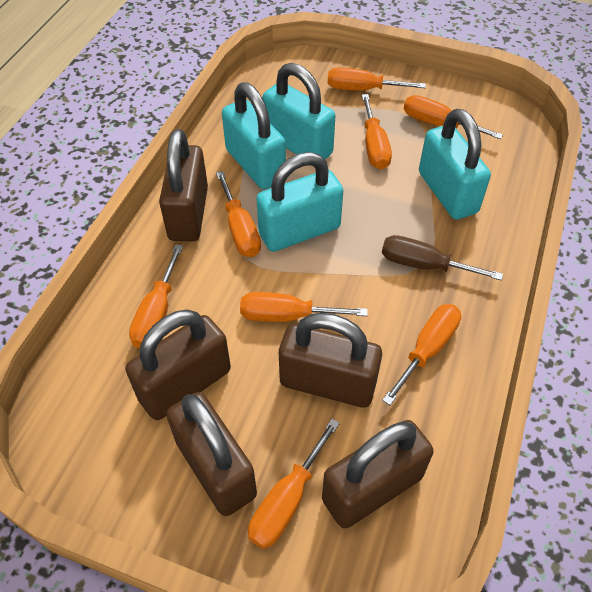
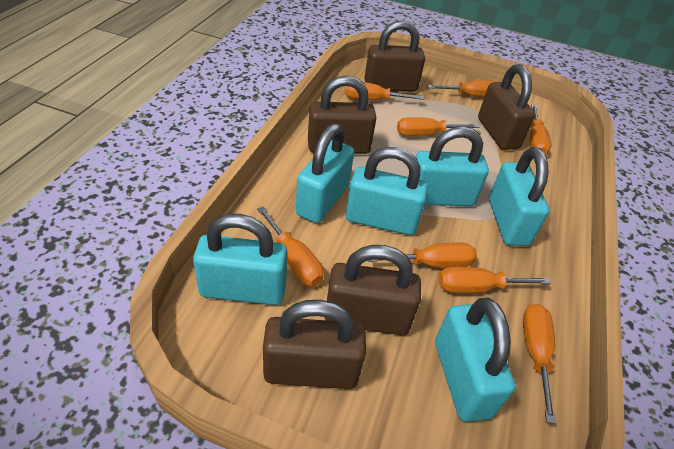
brown screwdriver: 1 -> 0
turquoise padlock: 4 -> 6

